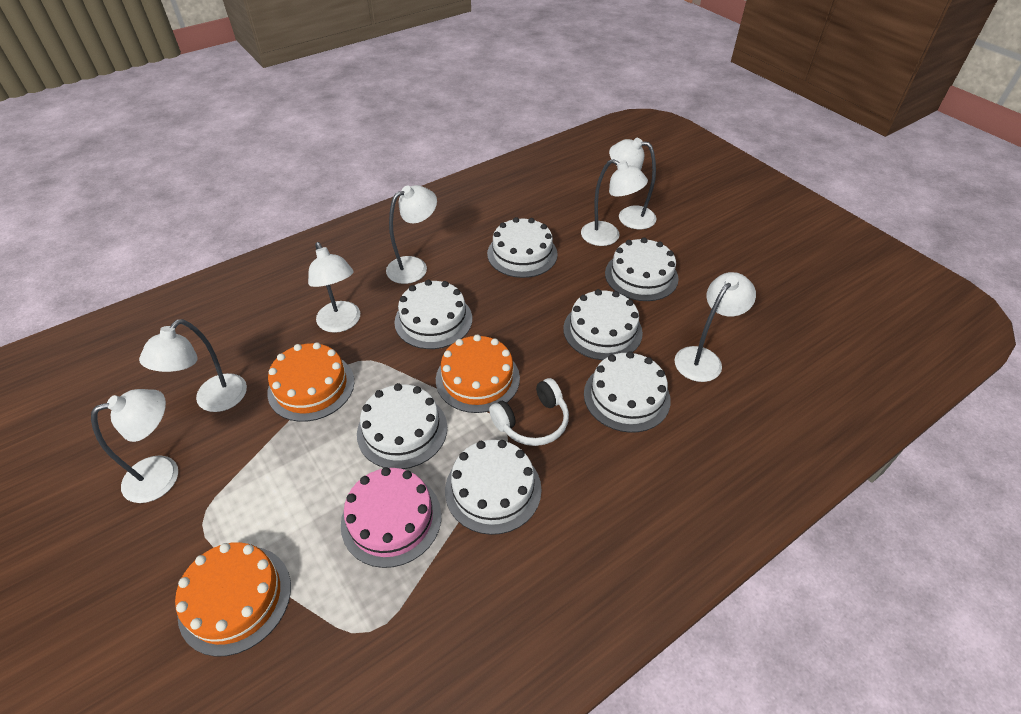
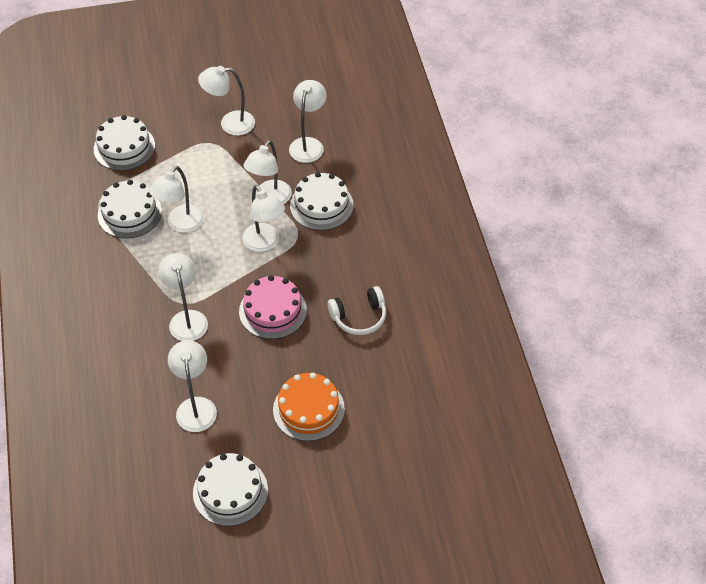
orange cake: 3 -> 1
white cake: 7 -> 4

